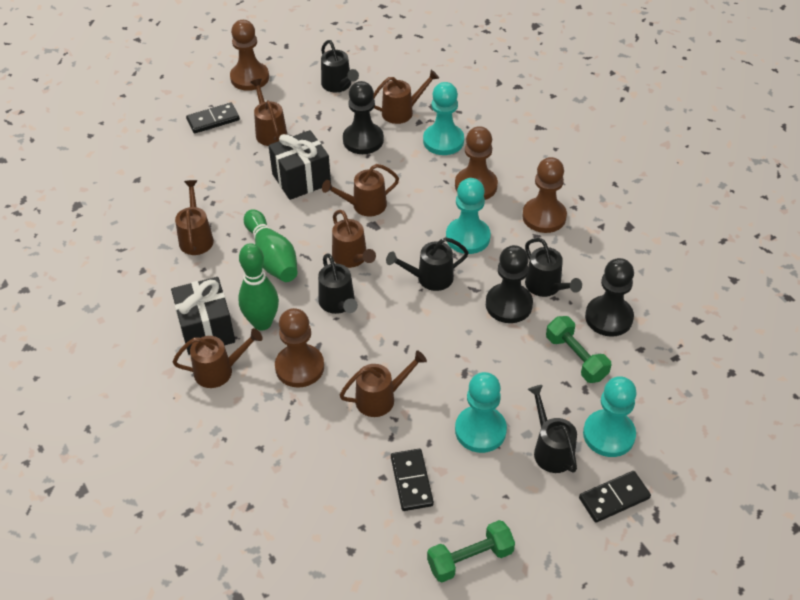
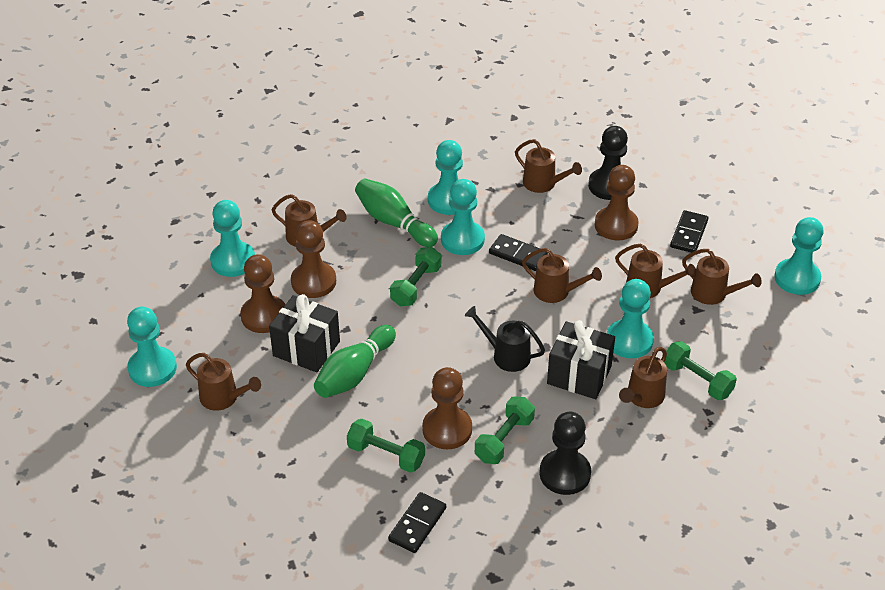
black pawn: 3 -> 2
black watering can: 5 -> 1
green dumbbell: 2 -> 4
turquoise pawn: 4 -> 6

